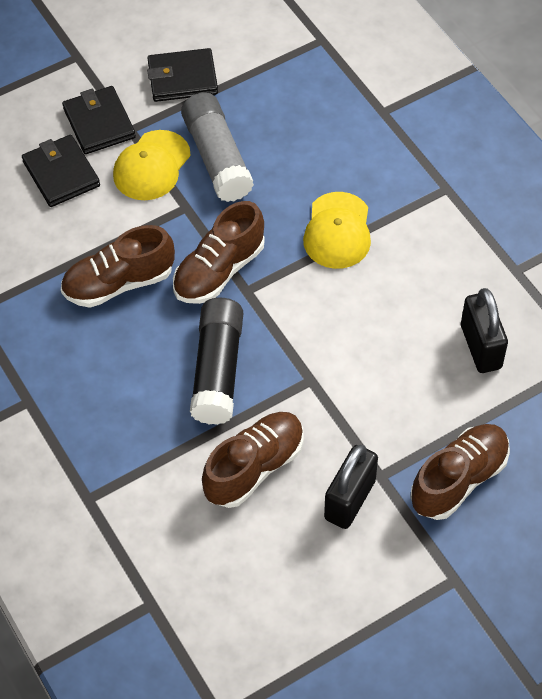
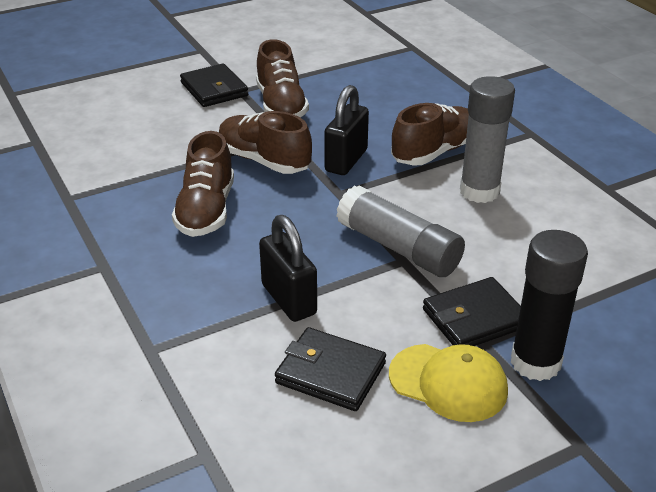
grey glue stick: 1 -> 2
yellow cap: 2 -> 1

